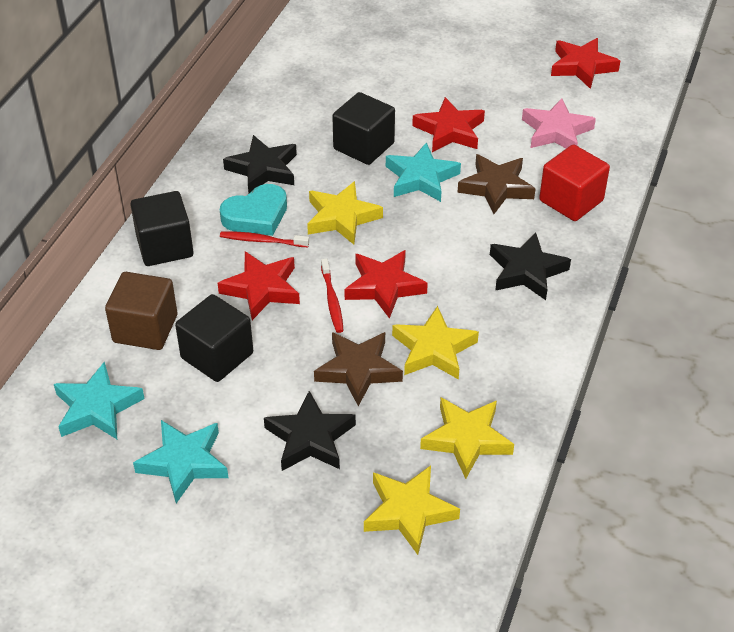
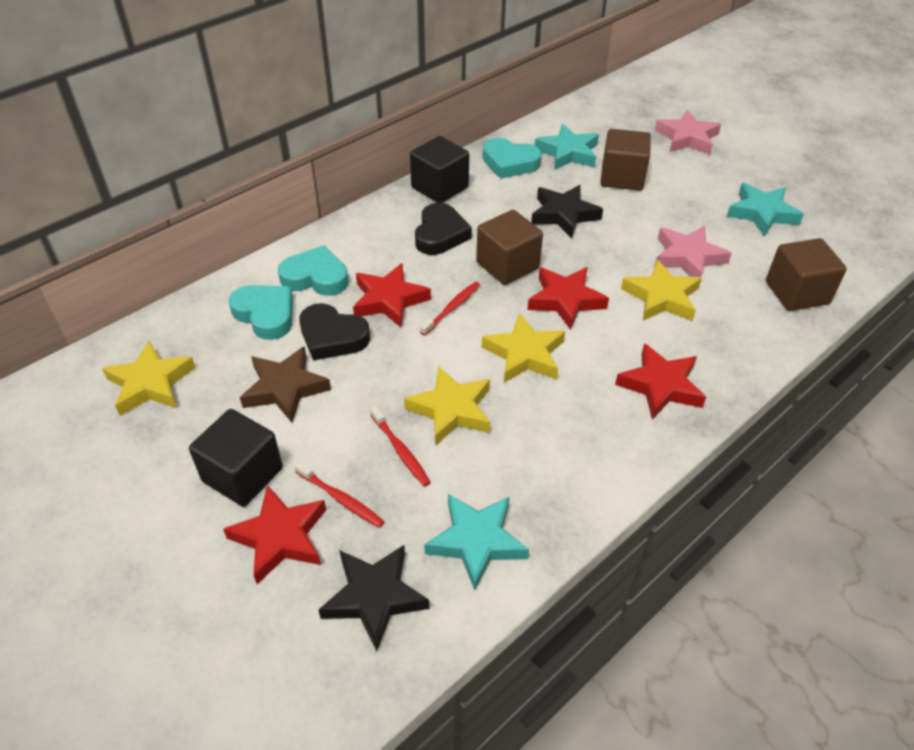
black cube: 3 -> 2
black heart: 0 -> 2
black star: 3 -> 2
brown cube: 1 -> 3
brown star: 2 -> 1
pink star: 1 -> 2
red cube: 1 -> 0
red toothbrush: 2 -> 3
turquoise heart: 1 -> 3

